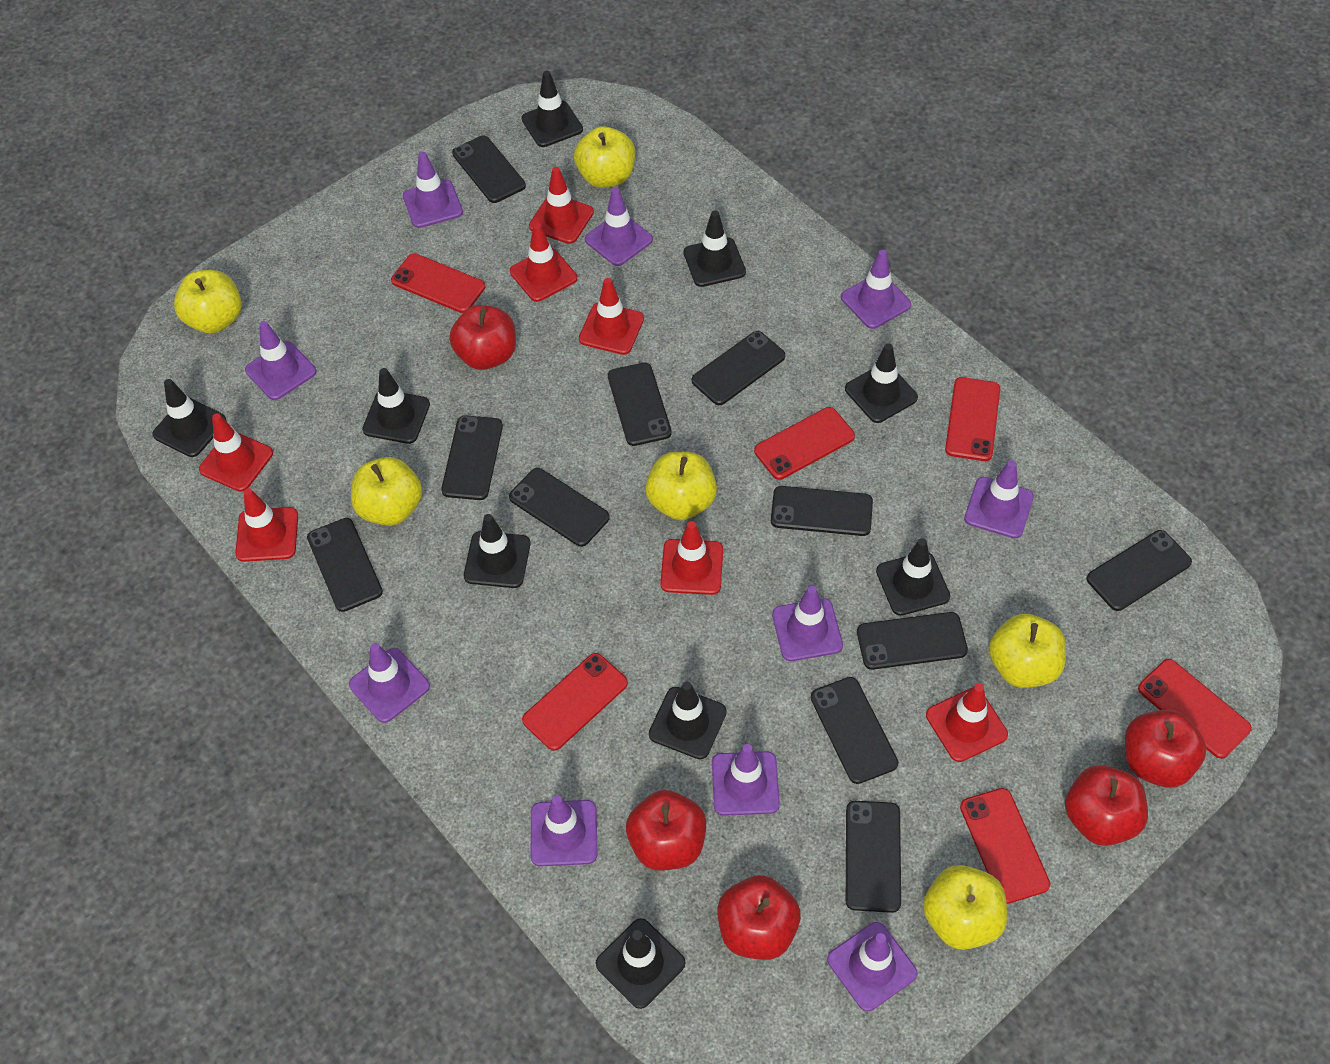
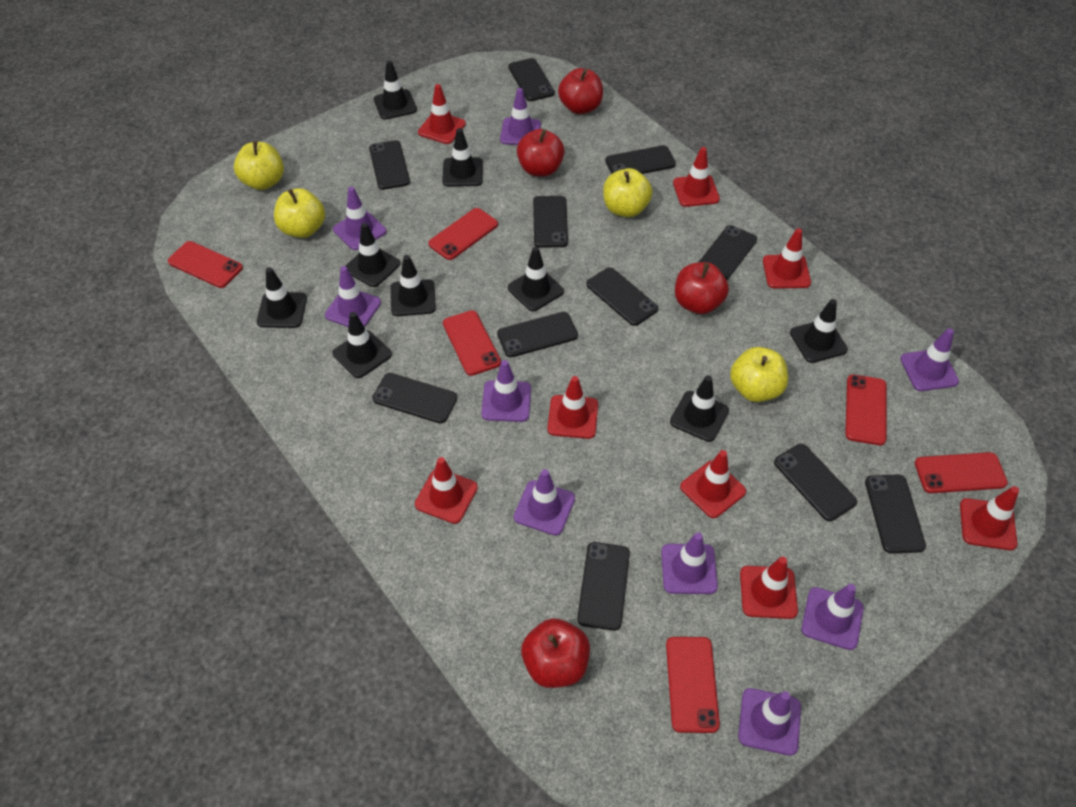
purple traffic cone: 10 -> 9
red apple: 5 -> 4
red traffic cone: 7 -> 8
yellow apple: 6 -> 4

